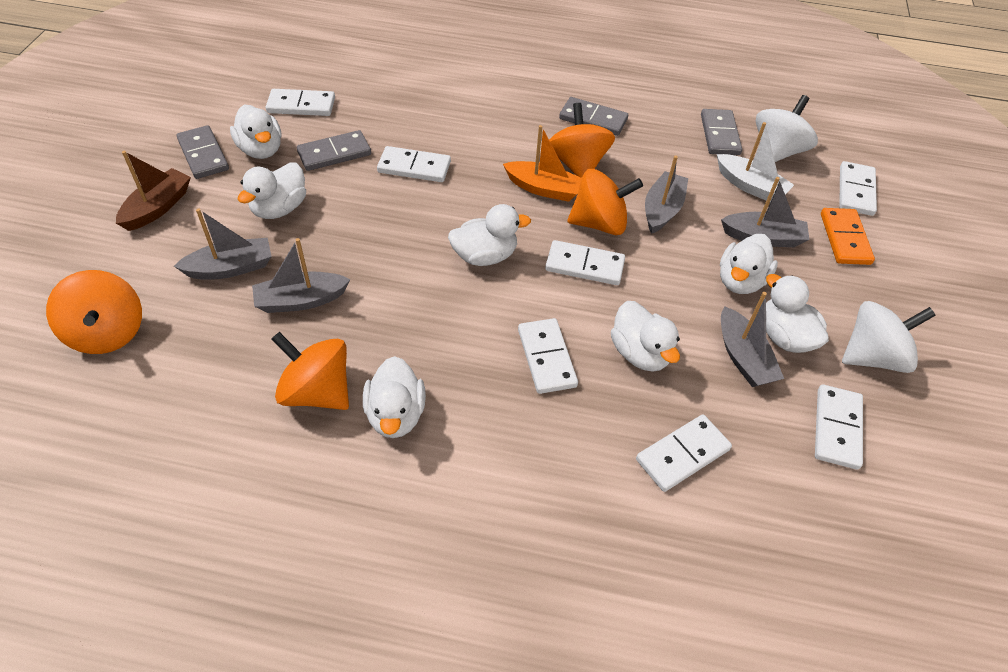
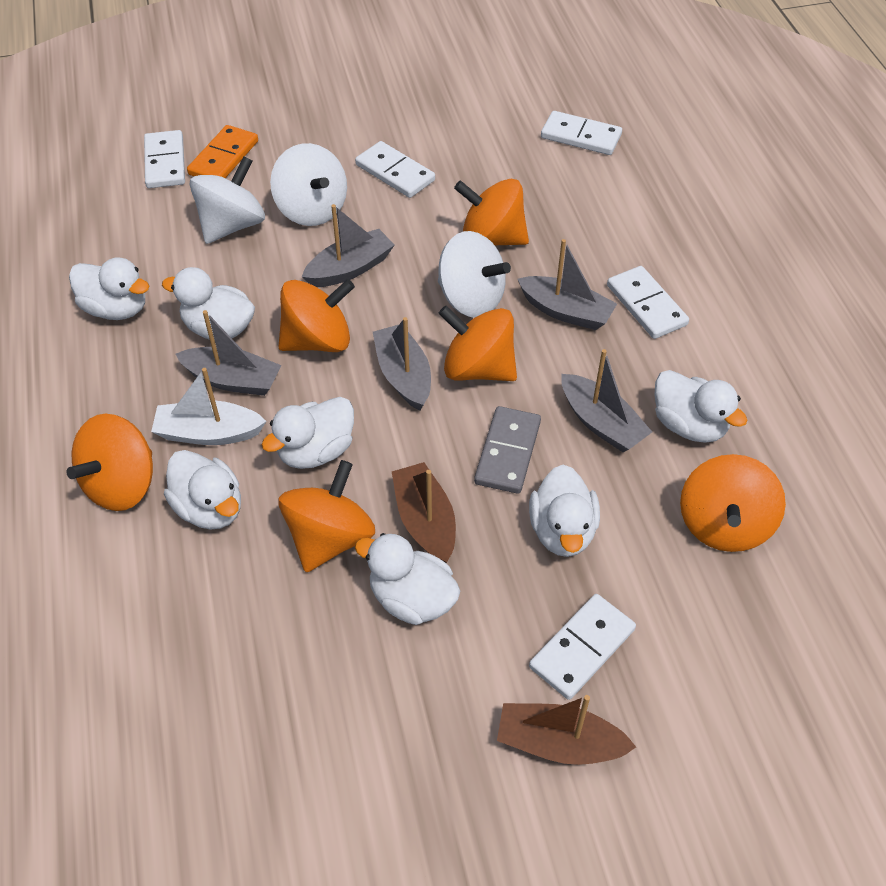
brown boat: 1 -> 2
grey domino: 4 -> 1
orange boat: 1 -> 0
orange spinning top: 4 -> 6
white domino: 7 -> 5
white spinning top: 2 -> 3

